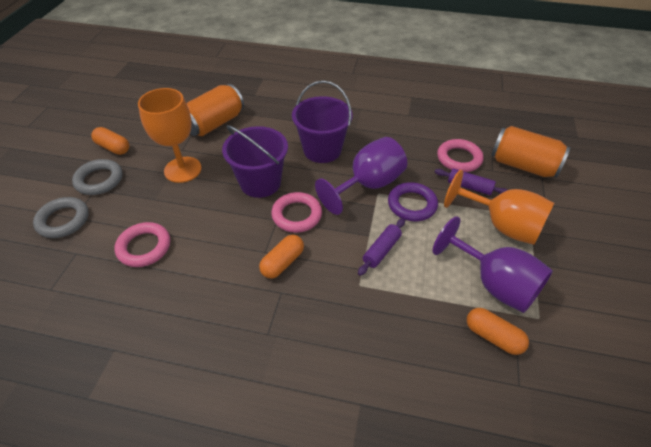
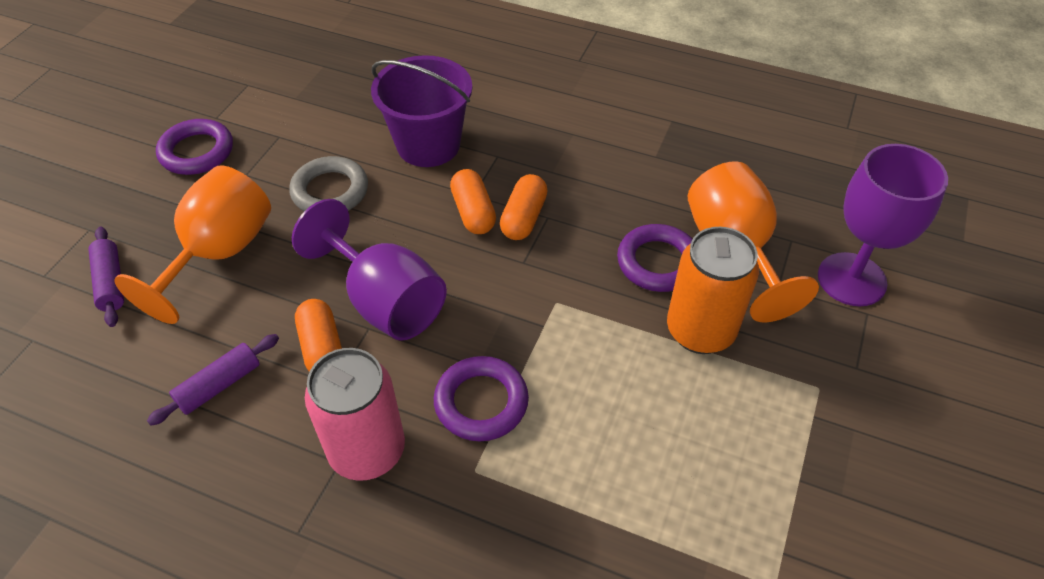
grey ring: 2 -> 1
orange can: 2 -> 1
pink can: 0 -> 1
pink ring: 3 -> 0
purple bucket: 2 -> 1
purple ring: 1 -> 3

